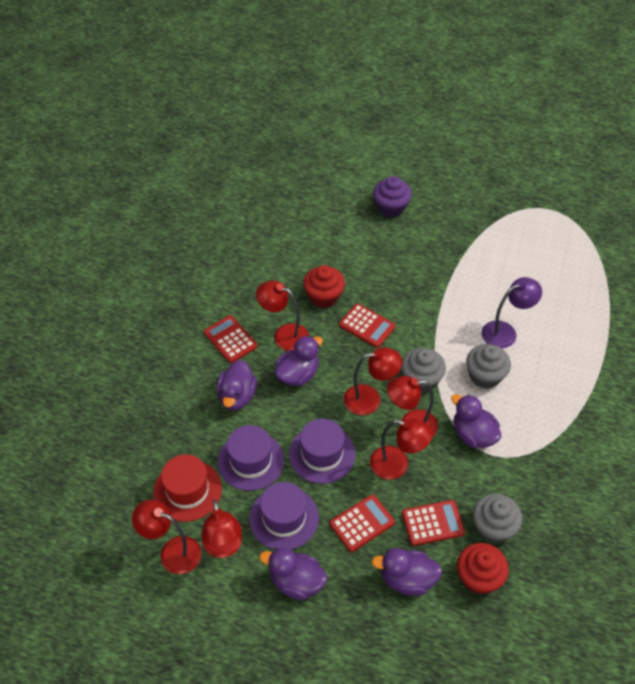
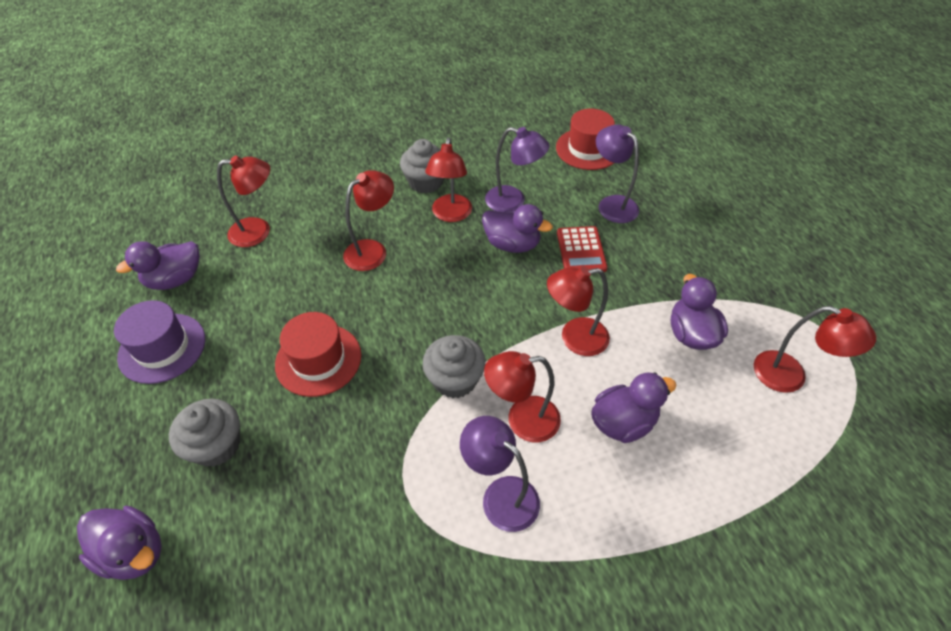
purple cupcake: 1 -> 0
purple hat: 3 -> 1
purple lamp: 1 -> 3
red calculator: 4 -> 1
red cupcake: 2 -> 0
red hat: 1 -> 2

